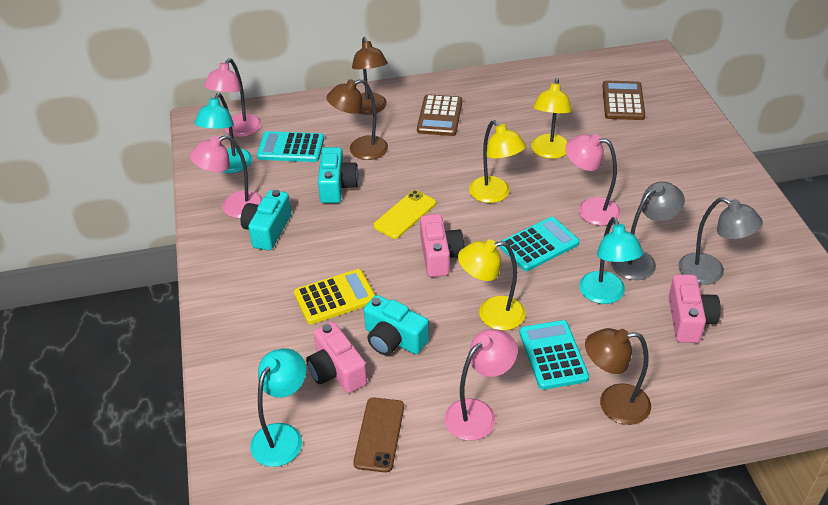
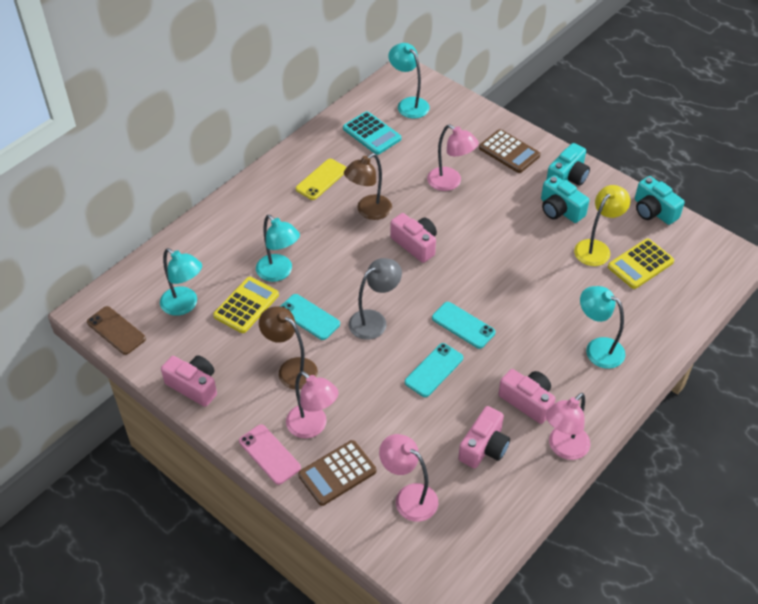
brown lamp: 3 -> 2
grey lamp: 2 -> 1
pink camera: 3 -> 4
pink phone: 0 -> 1
turquoise calculator: 3 -> 1
turquoise lamp: 3 -> 4
turquoise phone: 0 -> 3
yellow calculator: 1 -> 2
yellow lamp: 3 -> 1

